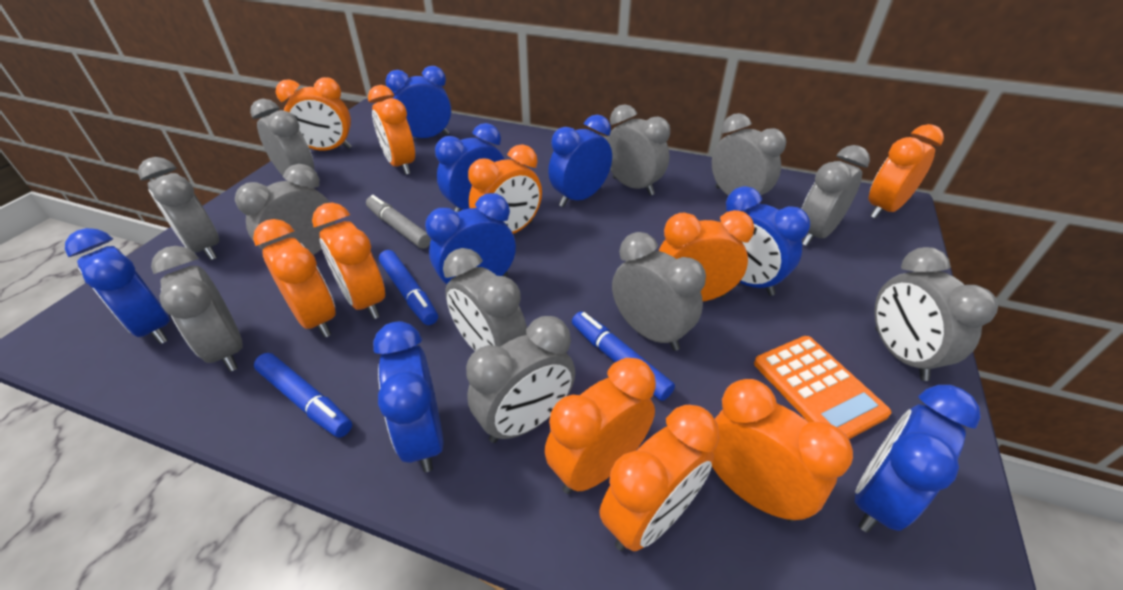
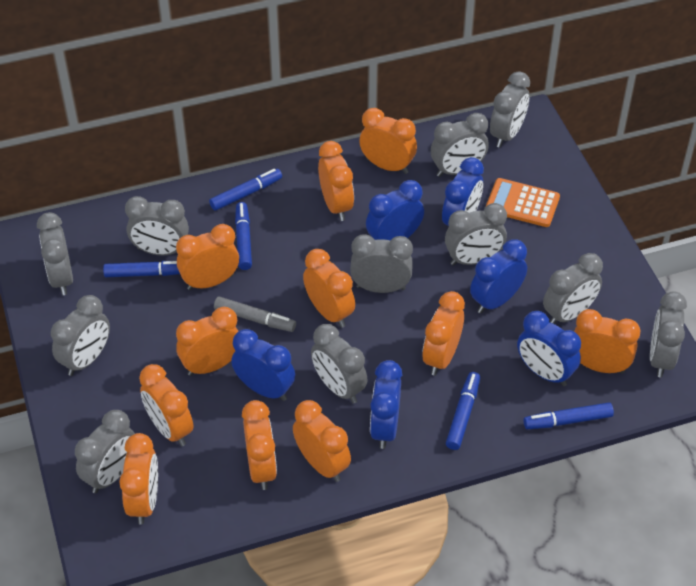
blue clock: 8 -> 6
blue marker: 3 -> 5
orange clock: 10 -> 11

